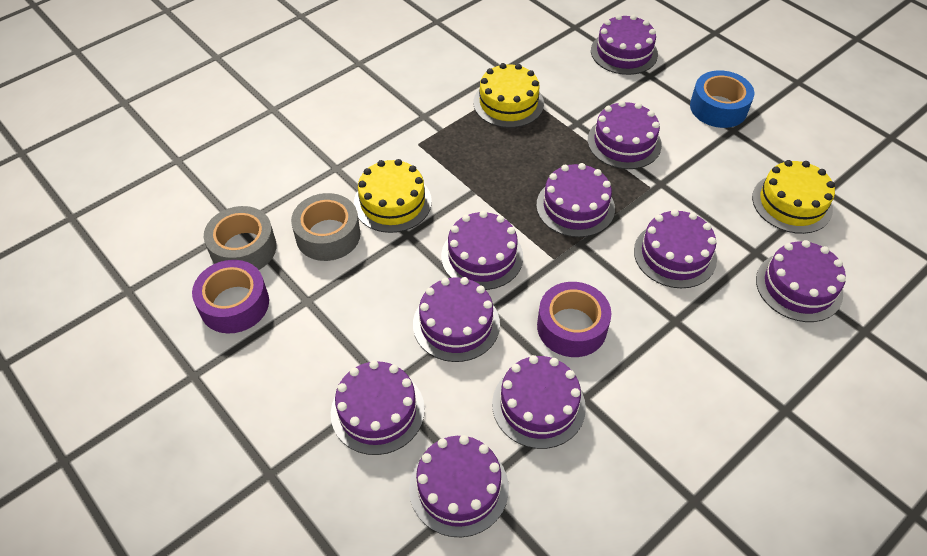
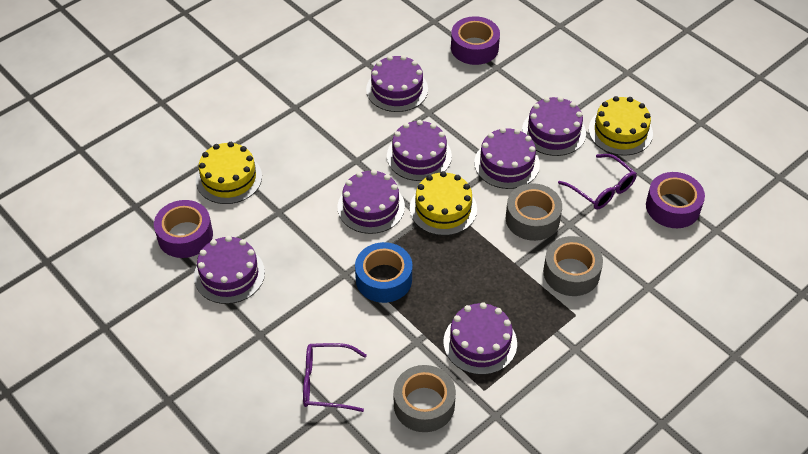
grey tape: 2 -> 3
purple cake: 10 -> 7
purple glasses: 0 -> 2
purple tape: 2 -> 3

